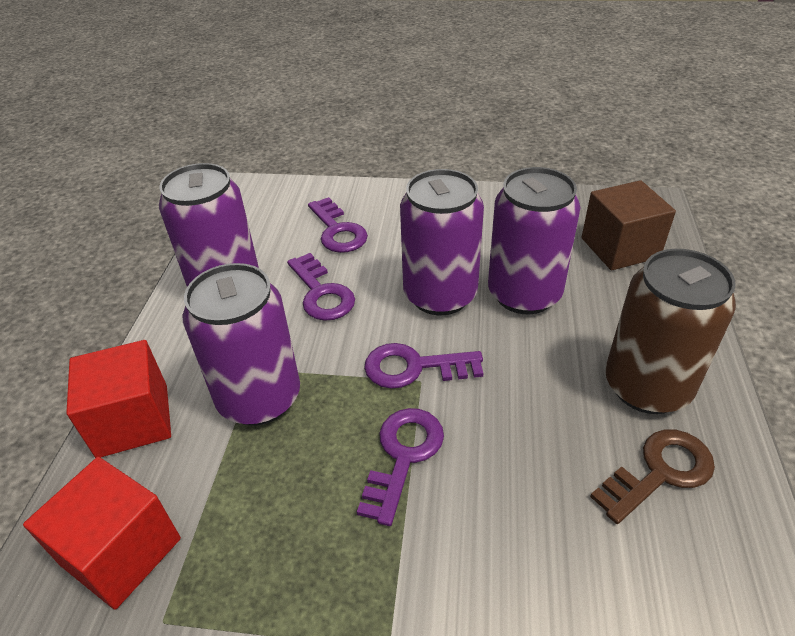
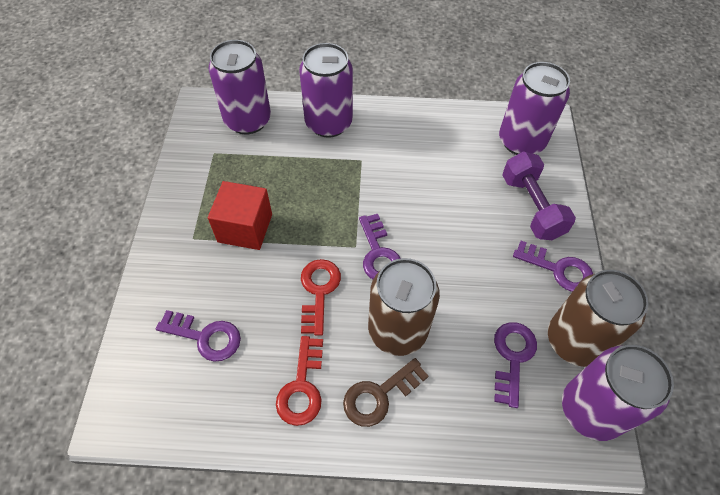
brown can: 1 -> 2
brown cube: 1 -> 0
purple dumbbell: 0 -> 1
red cube: 2 -> 1
red key: 0 -> 2

